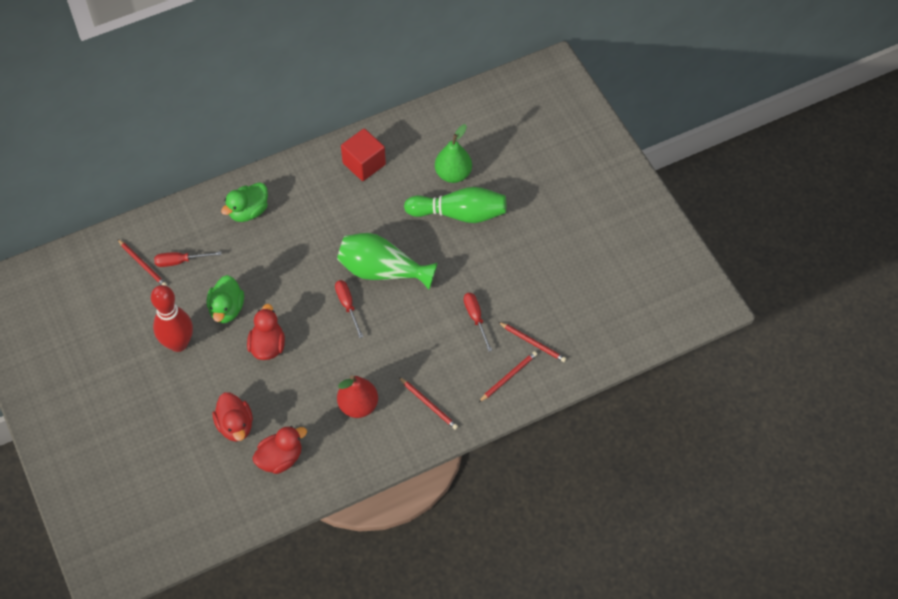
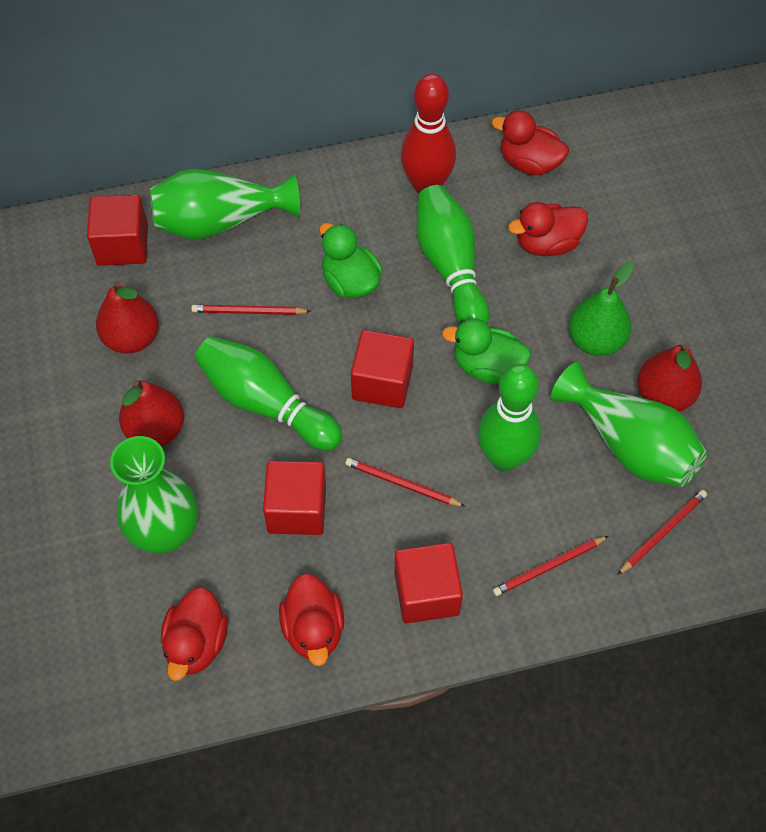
green bowling pin: 1 -> 3
green vase: 1 -> 3
red cube: 1 -> 4
red duck: 3 -> 4
red pear: 1 -> 3
red screwdriver: 3 -> 0

